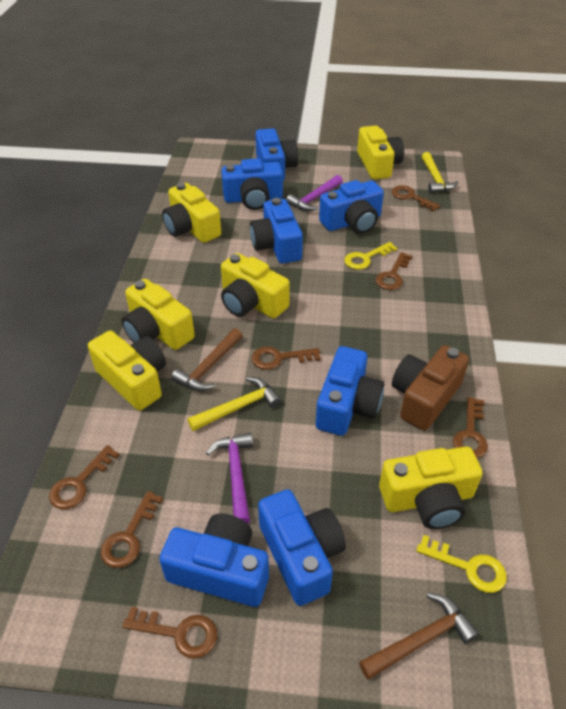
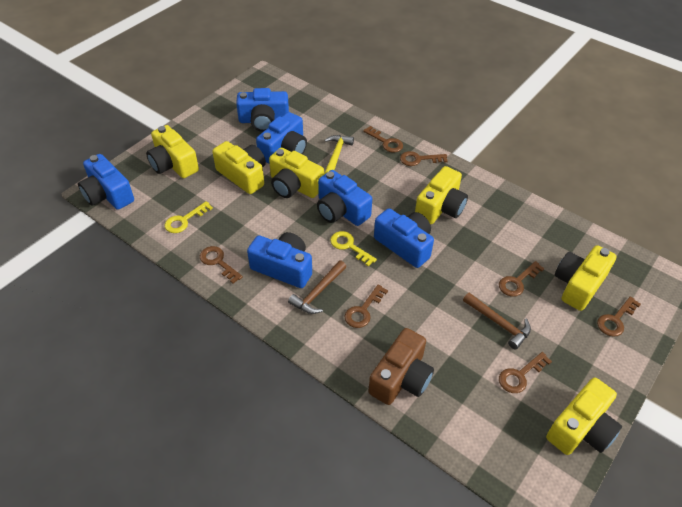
blue camera: 7 -> 6
purple hammer: 2 -> 0
yellow hammer: 2 -> 1

